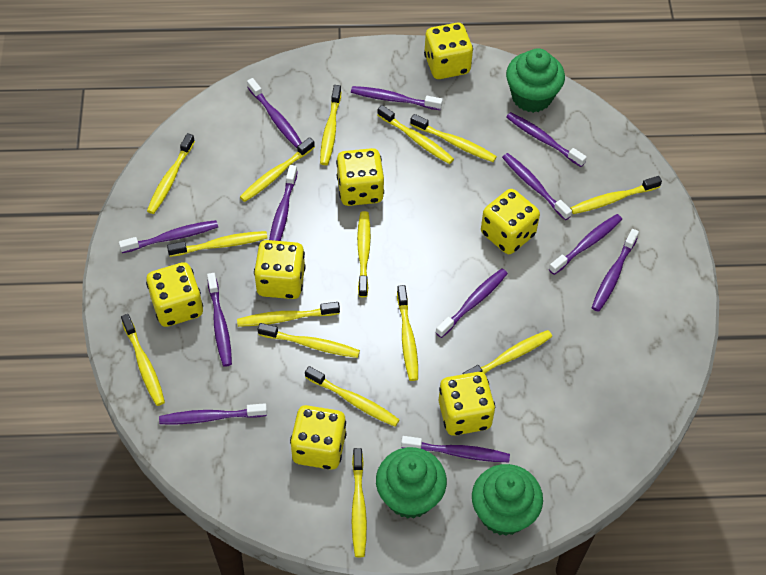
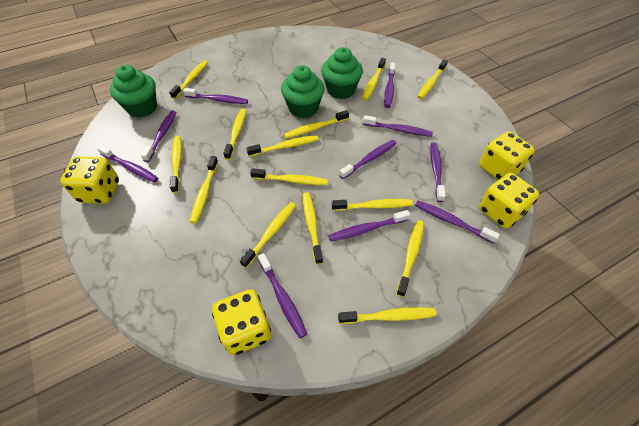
purple toothbrush: 12 -> 10
yellow dice: 7 -> 4
yellow toothbrush: 15 -> 14

